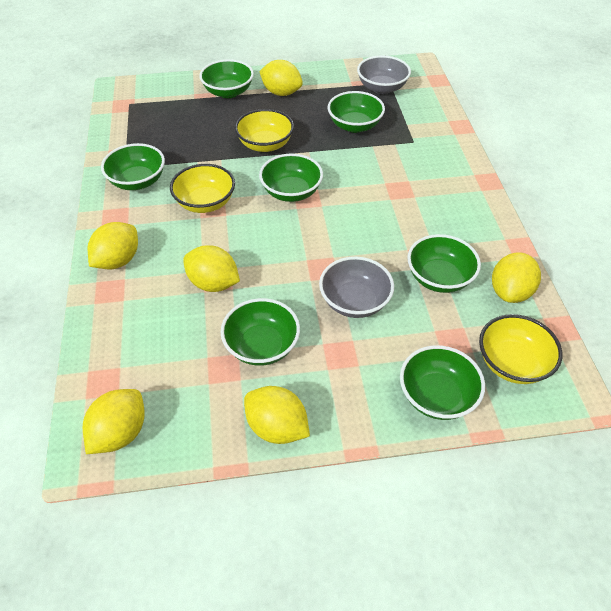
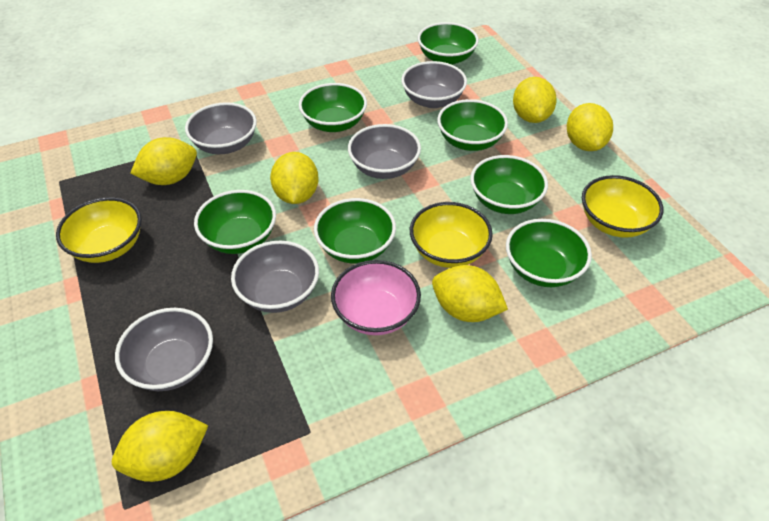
grey bowl: 2 -> 5
pink bowl: 0 -> 1

